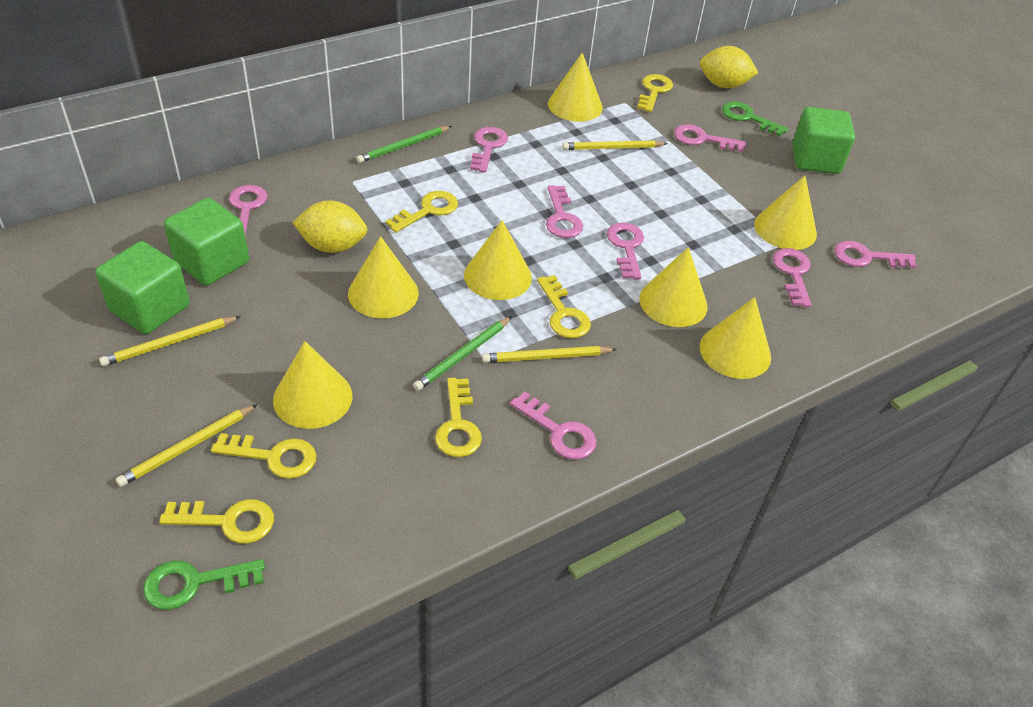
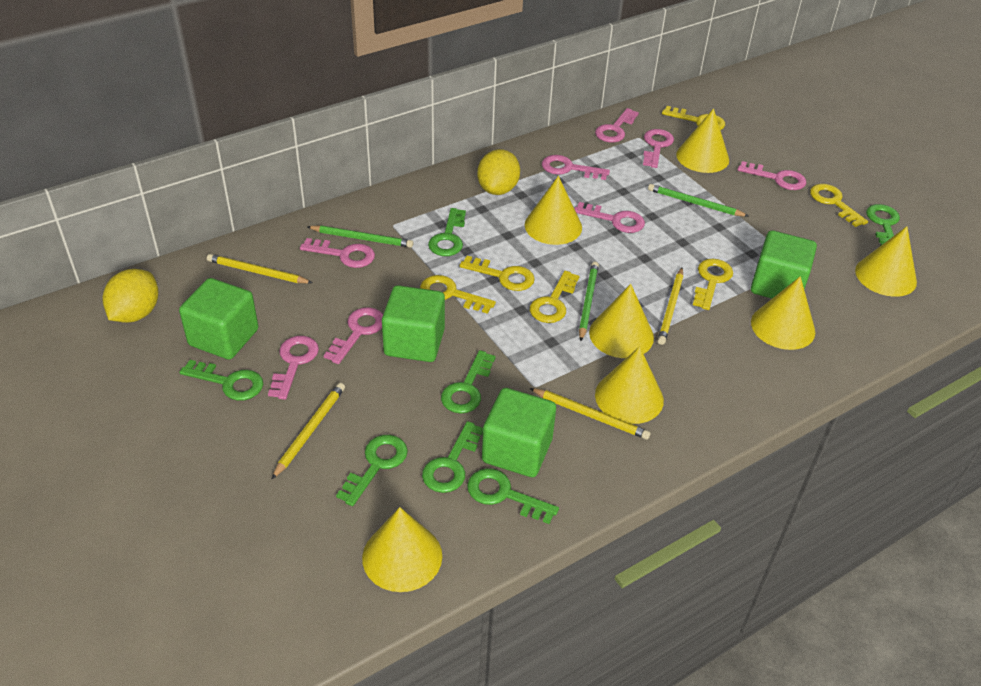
green cube: 3 -> 4
green key: 2 -> 7
green pencil: 2 -> 3

